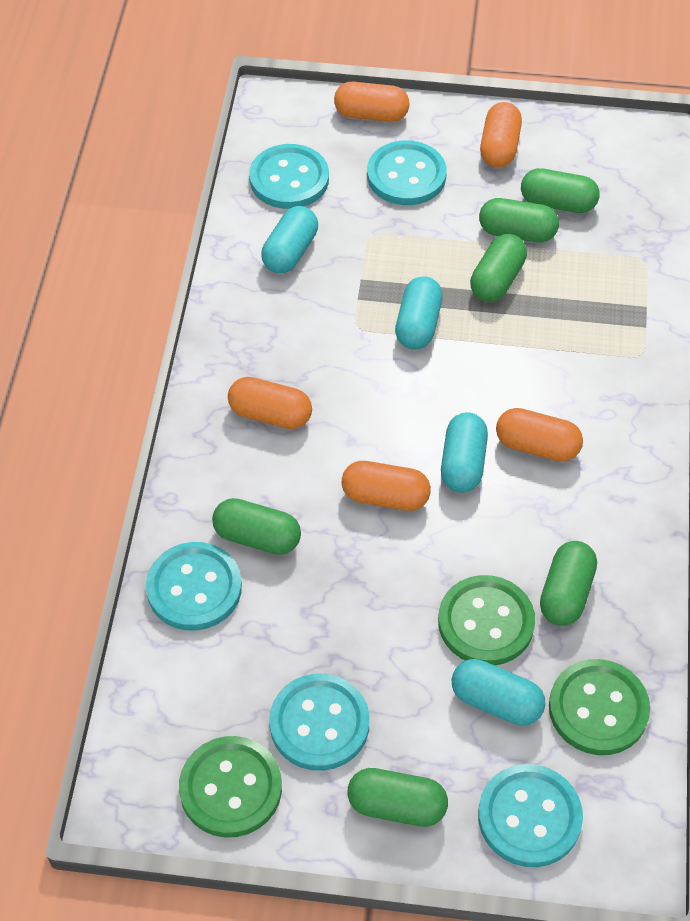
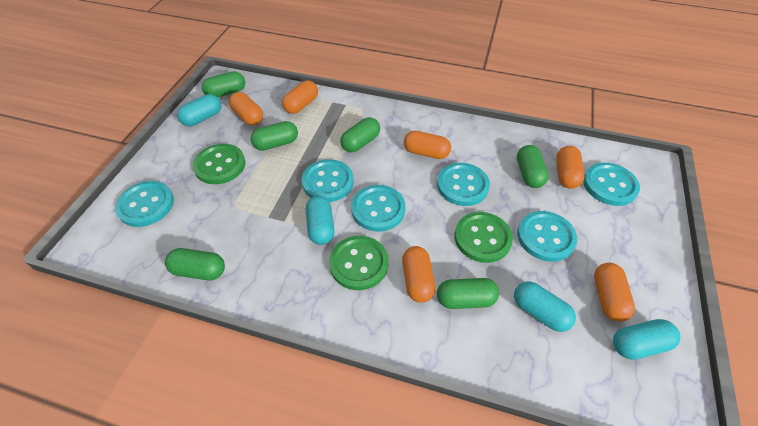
orange capsule: 5 -> 6
turquoise button: 5 -> 6

